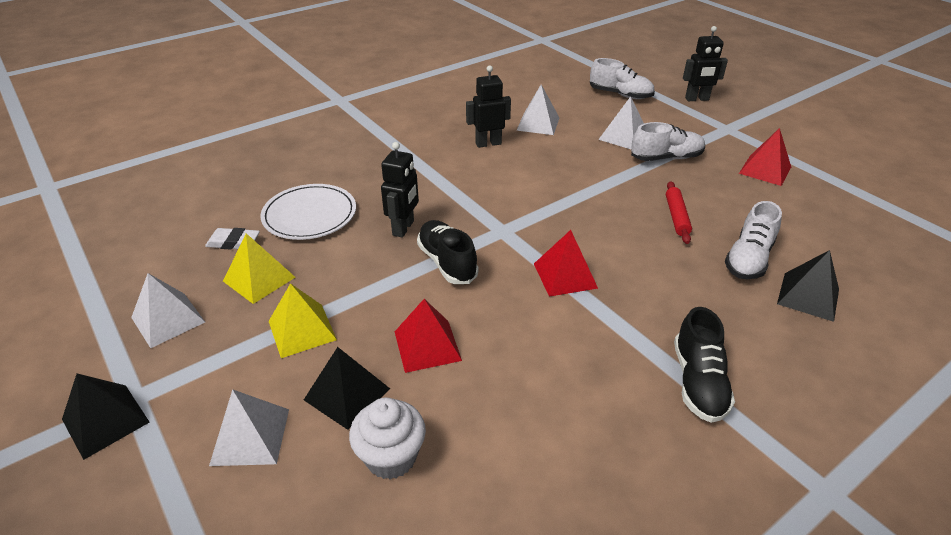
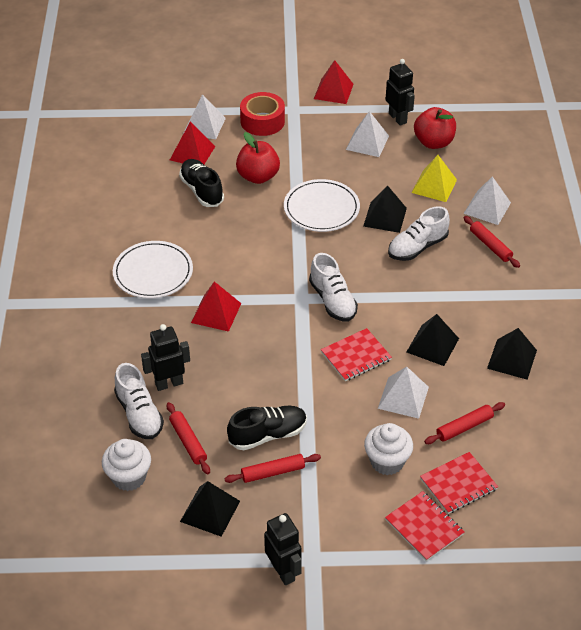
black pyramid: 3 -> 4
red apple: 0 -> 2
red notebook: 0 -> 3
red rolling pin: 1 -> 4
red tape: 0 -> 1
white cupcake: 1 -> 2
white eraser: 1 -> 0
white plate: 1 -> 2
yellow pyramid: 2 -> 1

